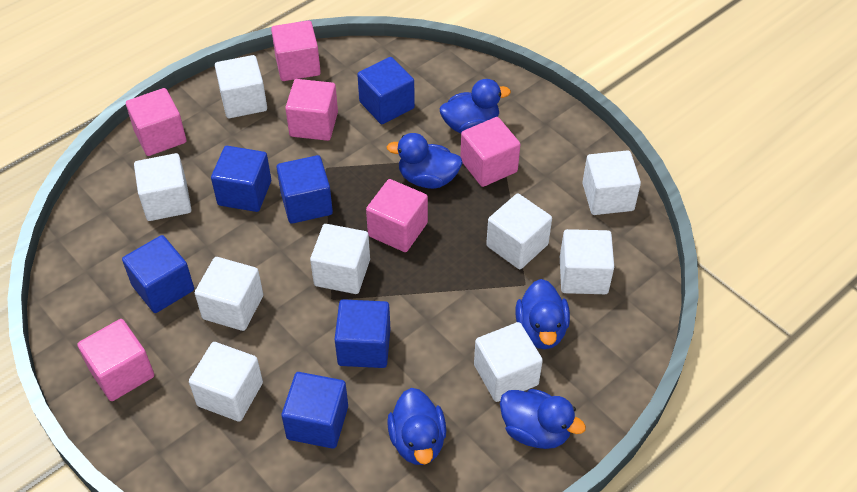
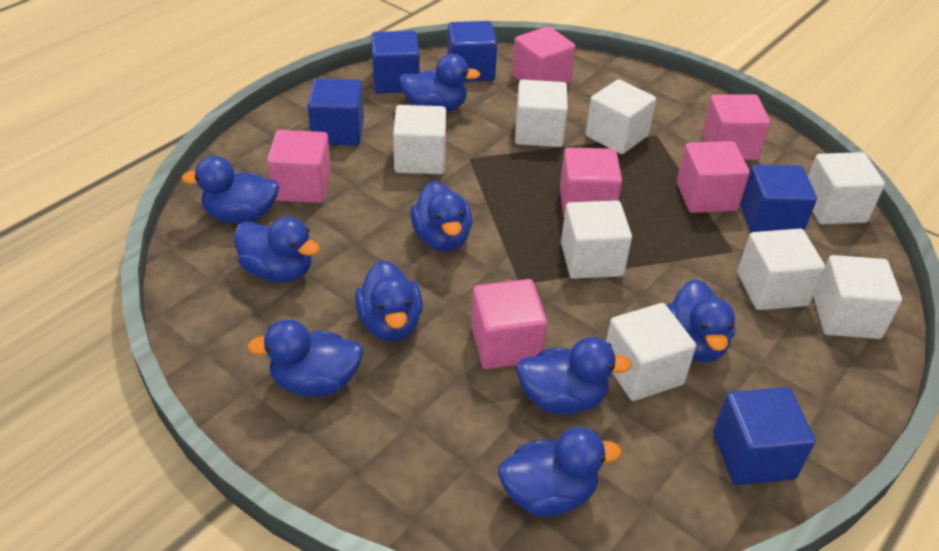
blue cube: 6 -> 5
blue duck: 5 -> 9
white cube: 9 -> 8

